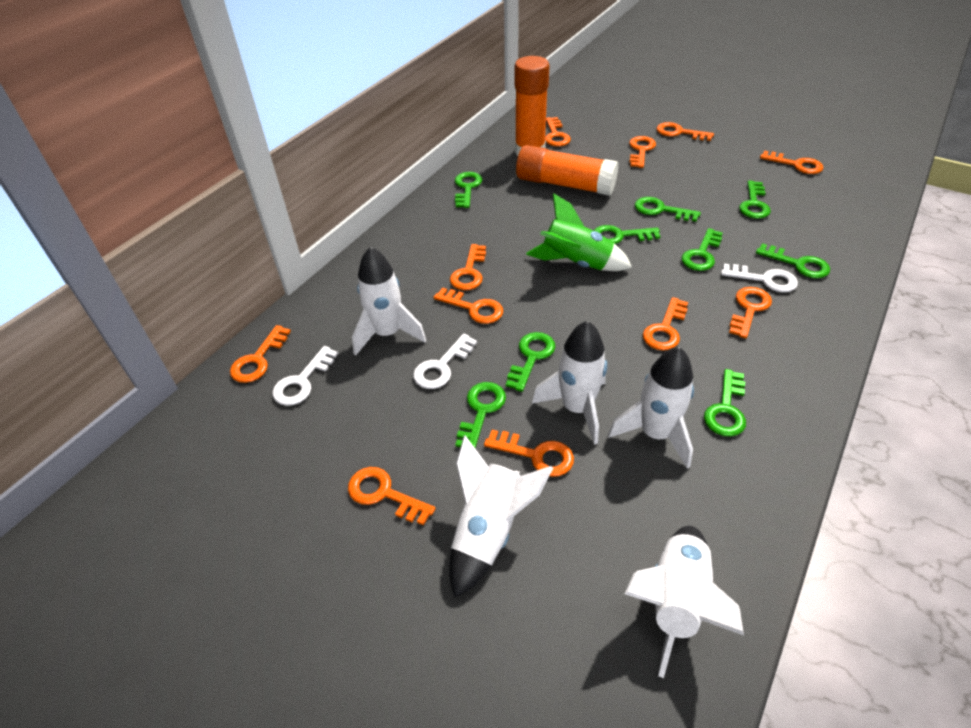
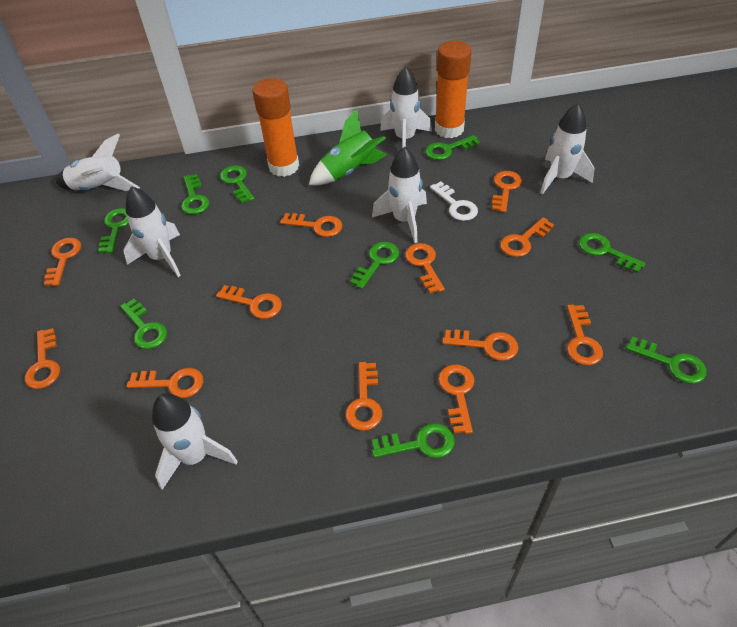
orange key: 11 -> 12
white key: 3 -> 1
white rocket: 5 -> 6

